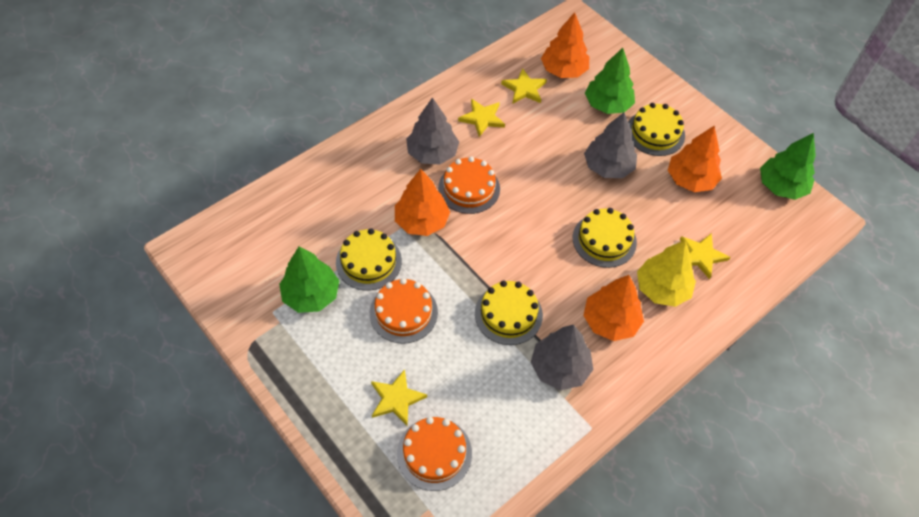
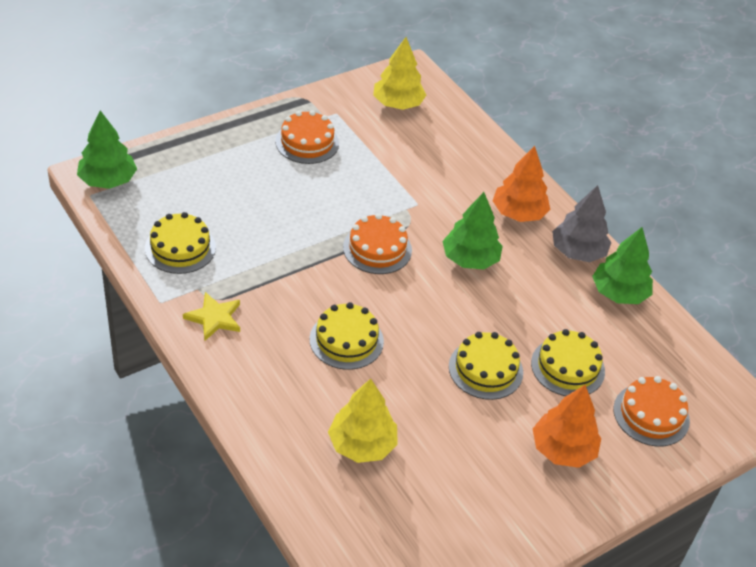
grey tree: 3 -> 1
orange tree: 4 -> 2
yellow star: 4 -> 1
yellow tree: 1 -> 2

